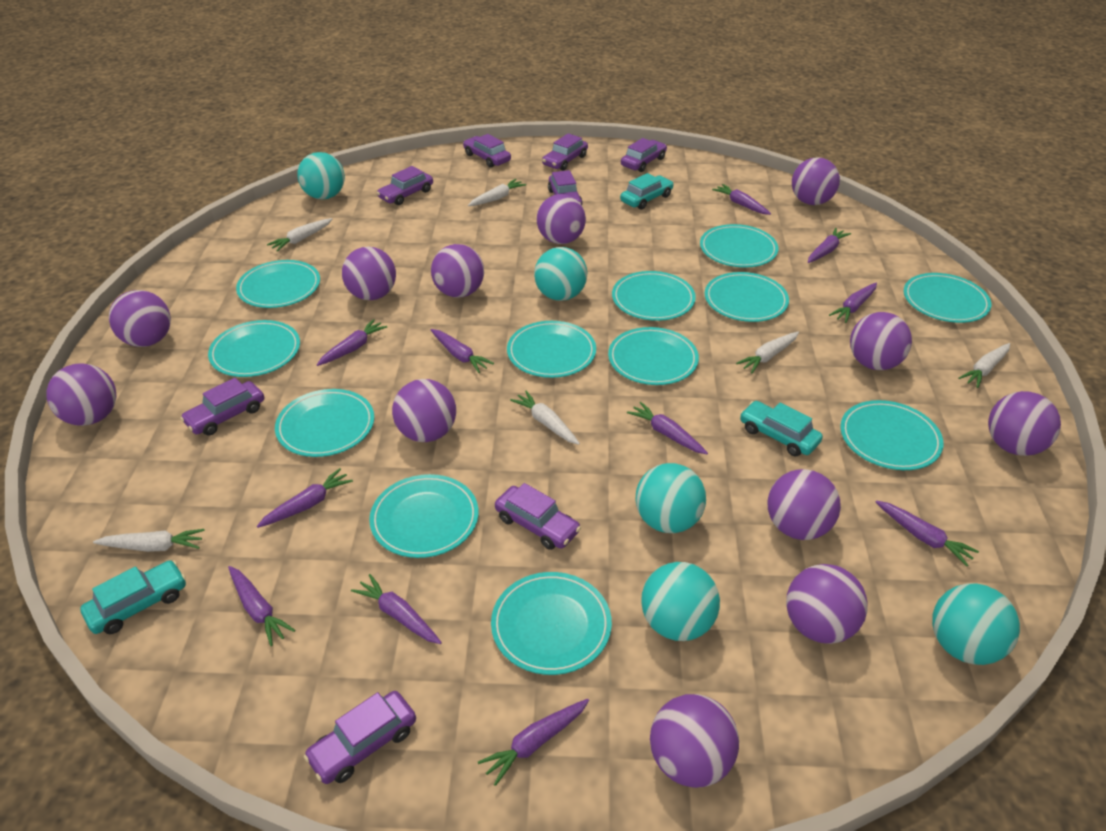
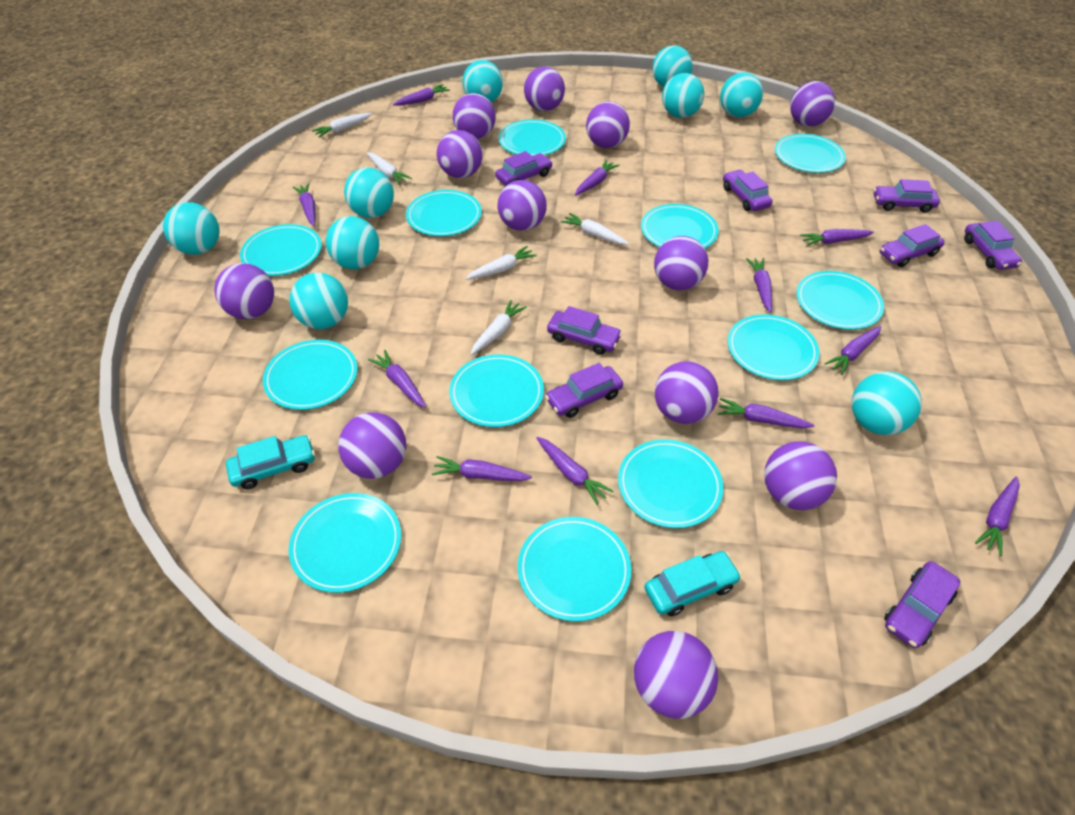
turquoise ball: 5 -> 9
turquoise car: 3 -> 2
white carrot: 6 -> 5

